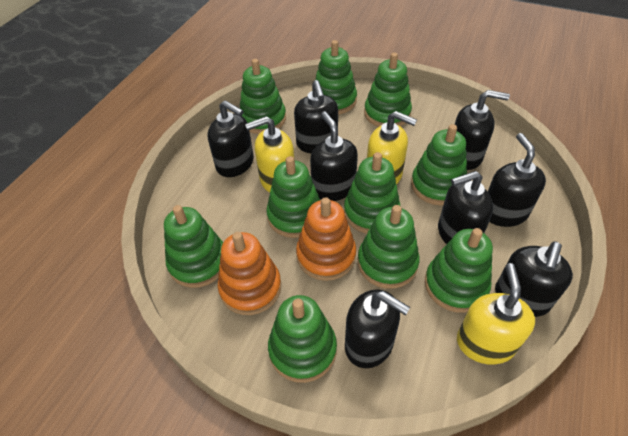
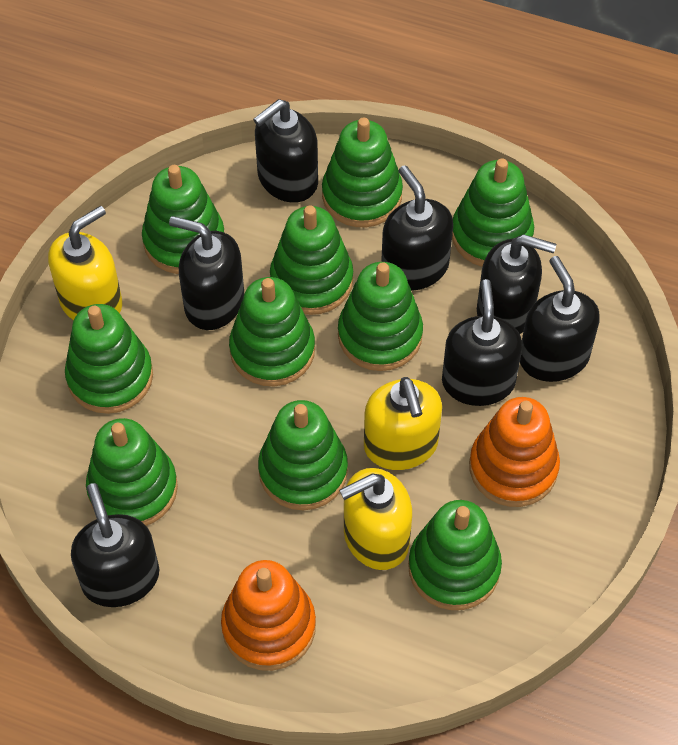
black soap dispenser: 8 -> 7

